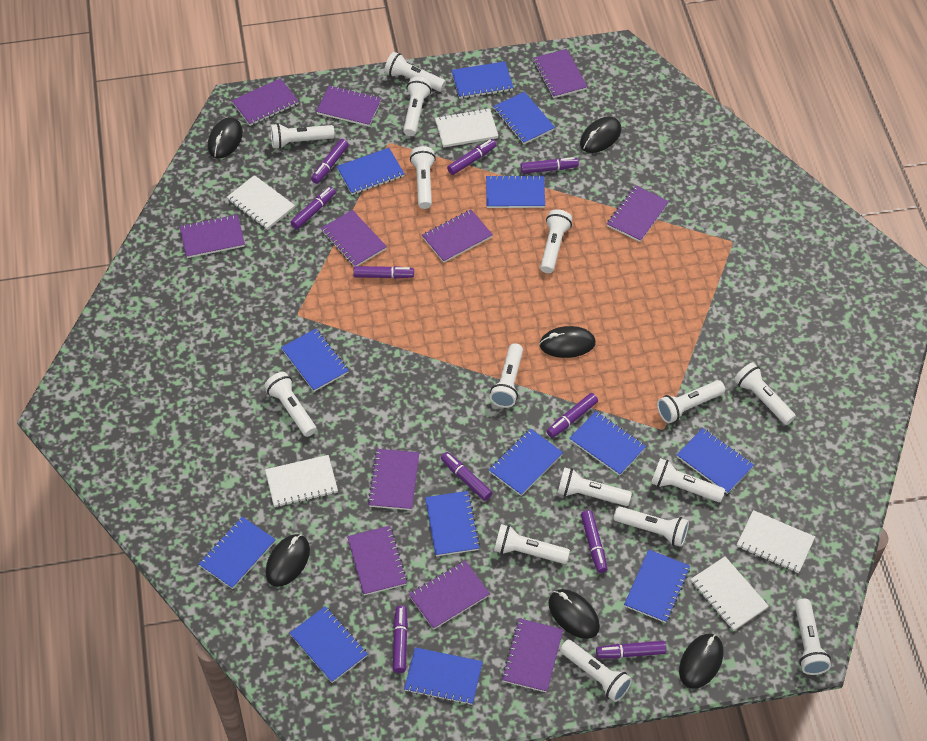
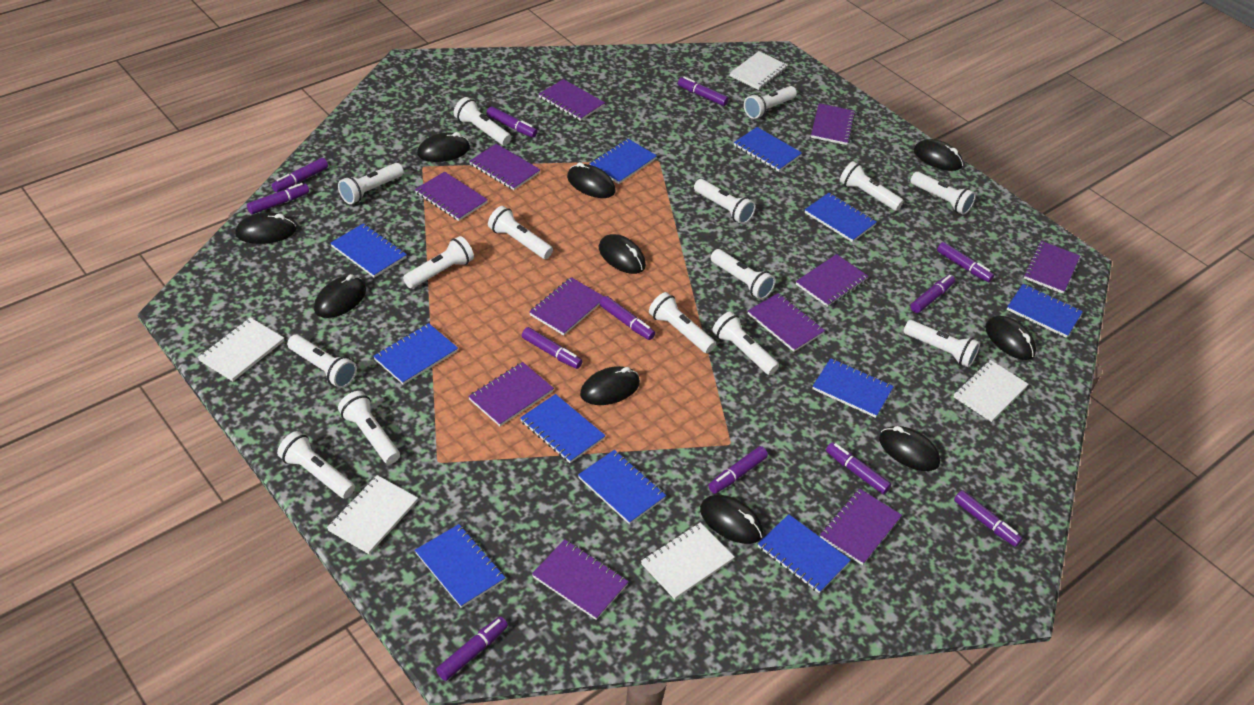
black mouse: 6 -> 10
blue notebook: 13 -> 11
purple marker: 10 -> 12

